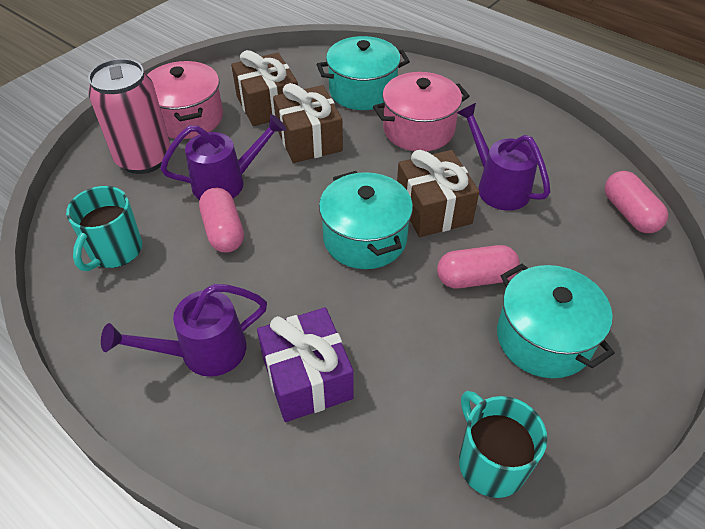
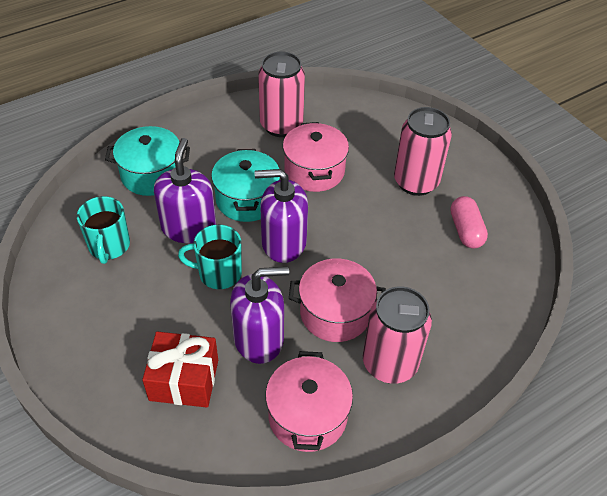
brown gift: 3 -> 0
pink can: 1 -> 3
pink capsule: 3 -> 1
pink pot: 2 -> 3
purple gift: 1 -> 0
purple soap dispenser: 0 -> 3
purple watering can: 3 -> 0
red gift: 0 -> 1
turquoise pot: 3 -> 2

